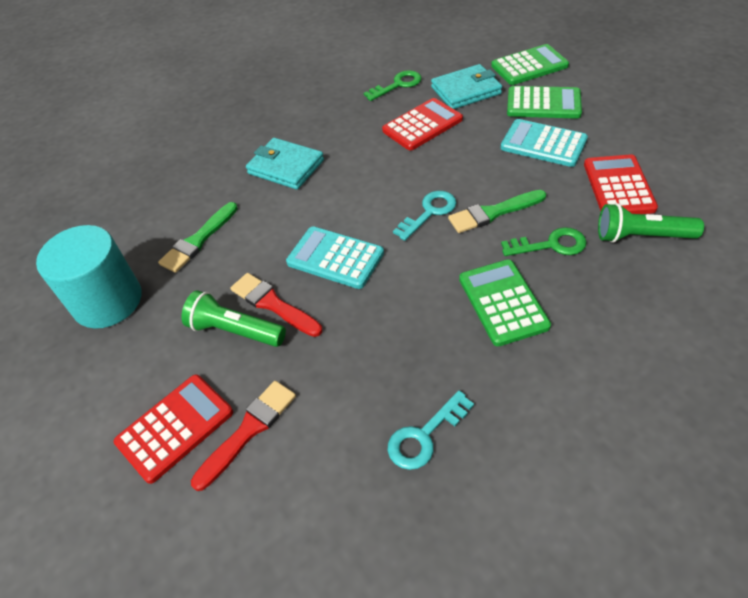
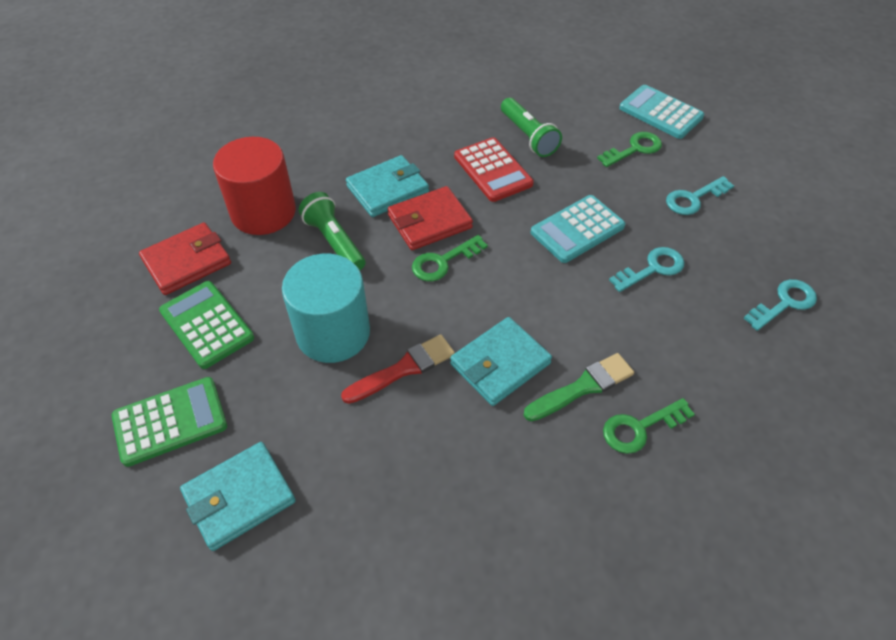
green brush: 2 -> 1
green calculator: 3 -> 2
green key: 2 -> 3
red brush: 2 -> 1
red calculator: 3 -> 1
red cylinder: 0 -> 1
red wallet: 0 -> 2
turquoise key: 2 -> 3
turquoise wallet: 2 -> 3

